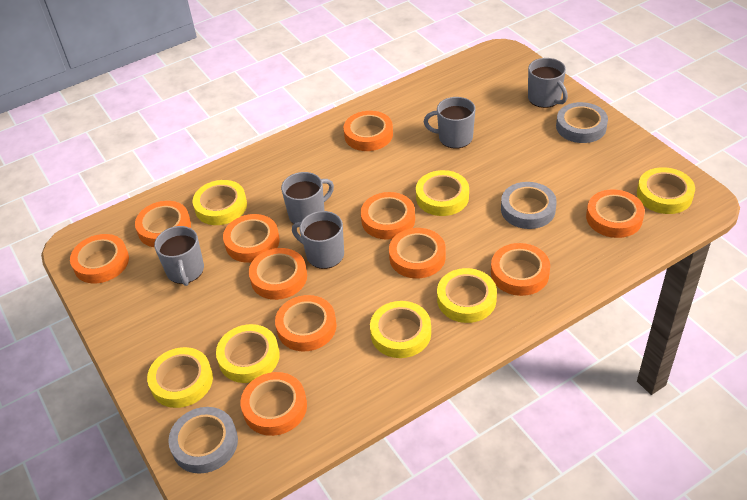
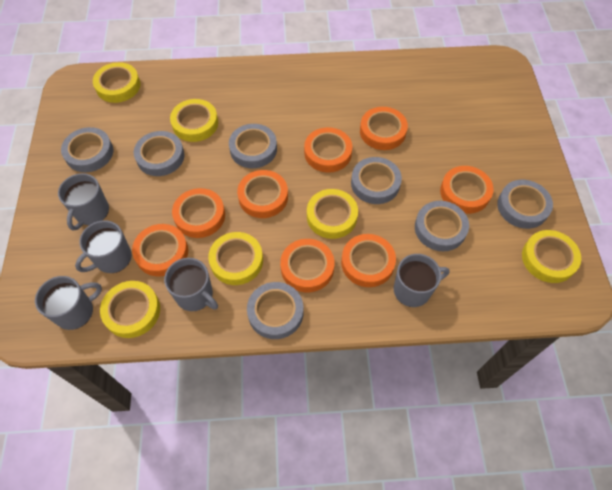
grey tape: 3 -> 7
orange tape: 11 -> 8
yellow tape: 7 -> 6

